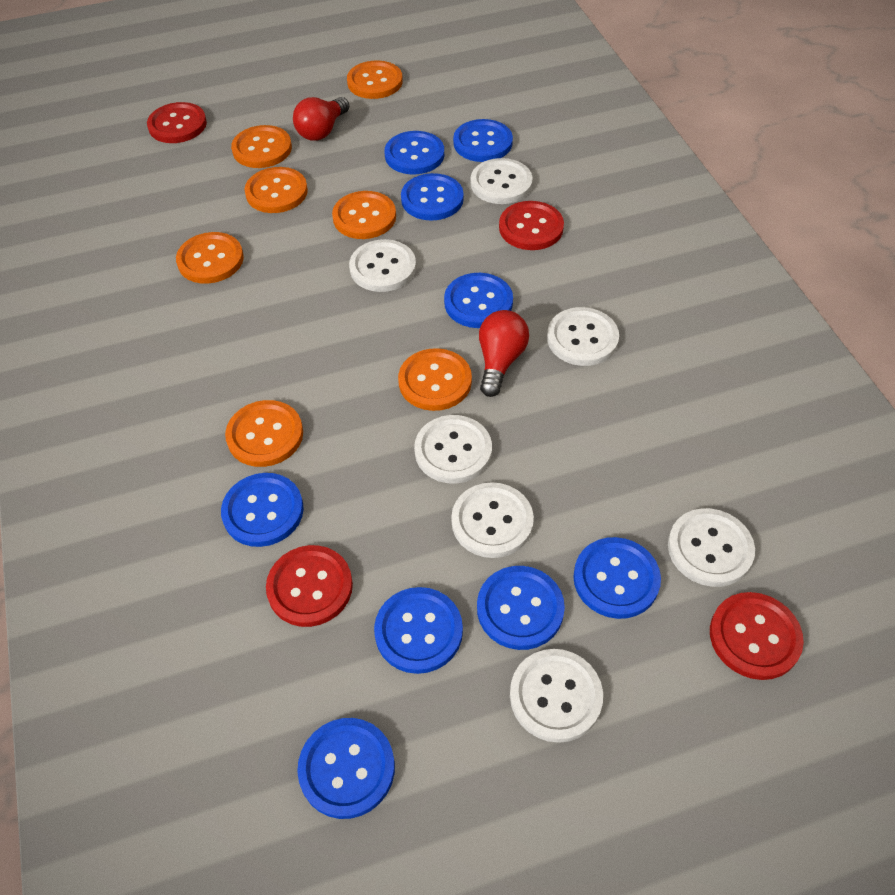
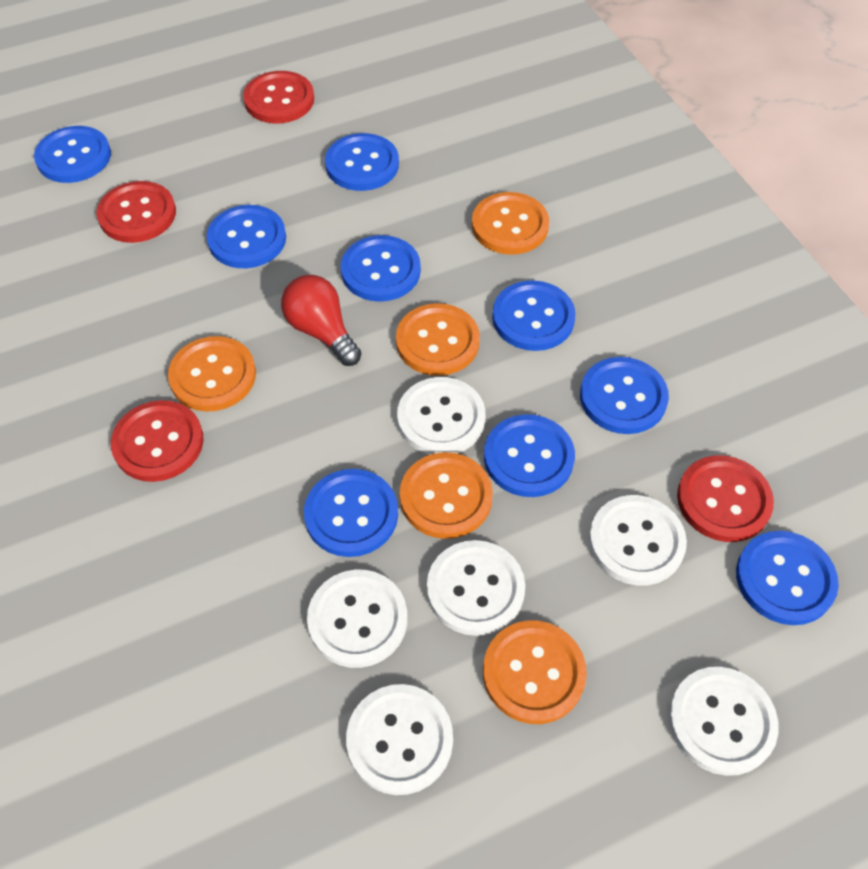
orange button: 7 -> 5
red light bulb: 2 -> 1
white button: 7 -> 6

